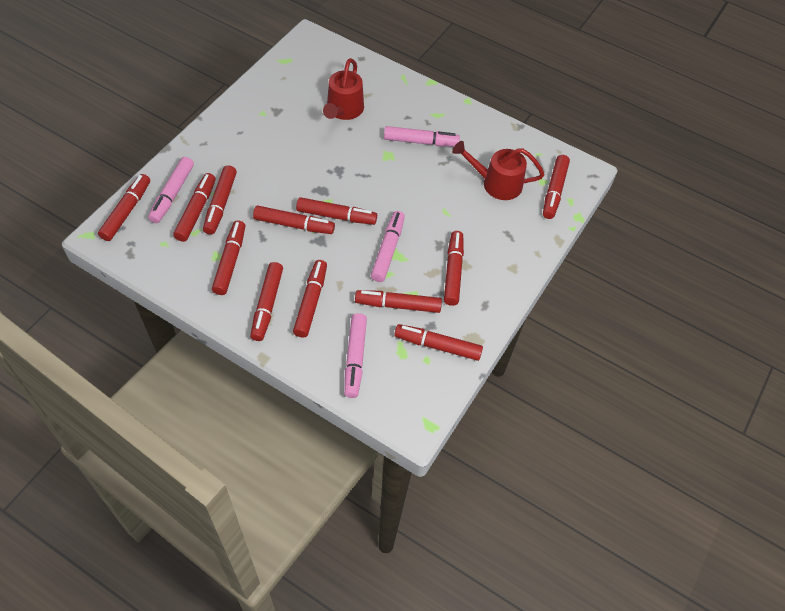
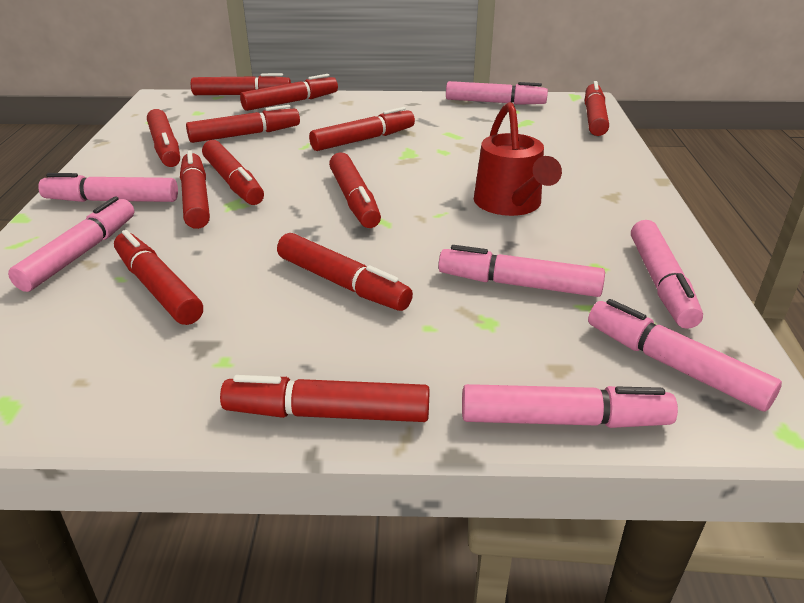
pink marker: 4 -> 7
red watering can: 2 -> 1

